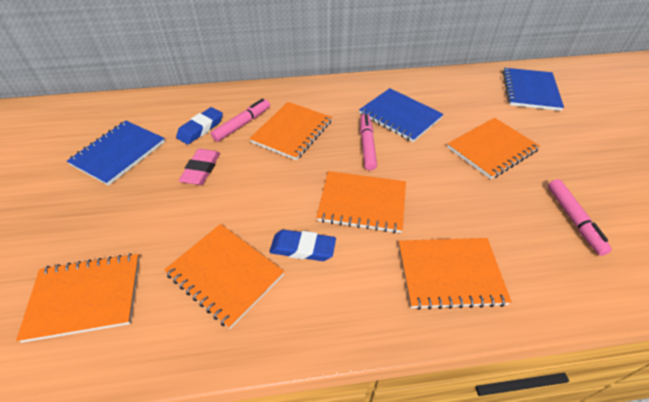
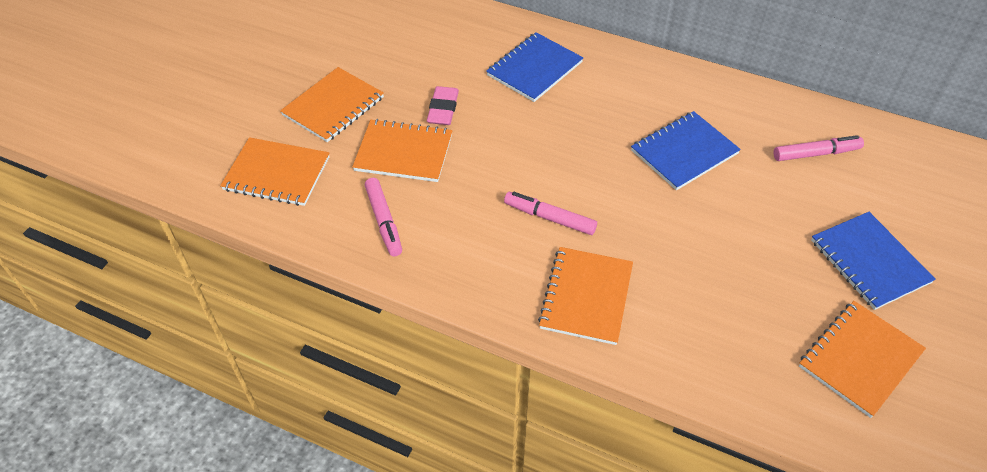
blue eraser: 2 -> 0
orange notebook: 6 -> 5

